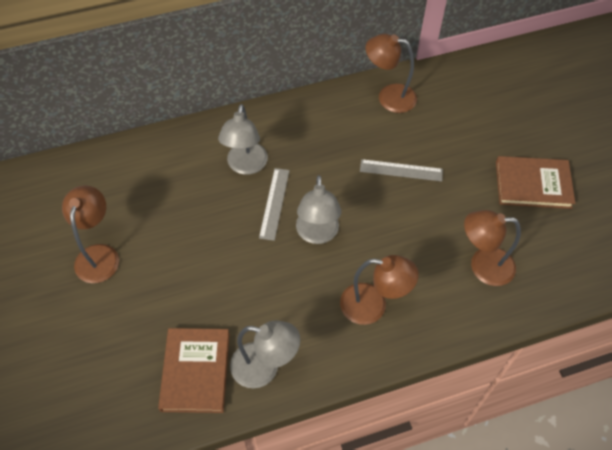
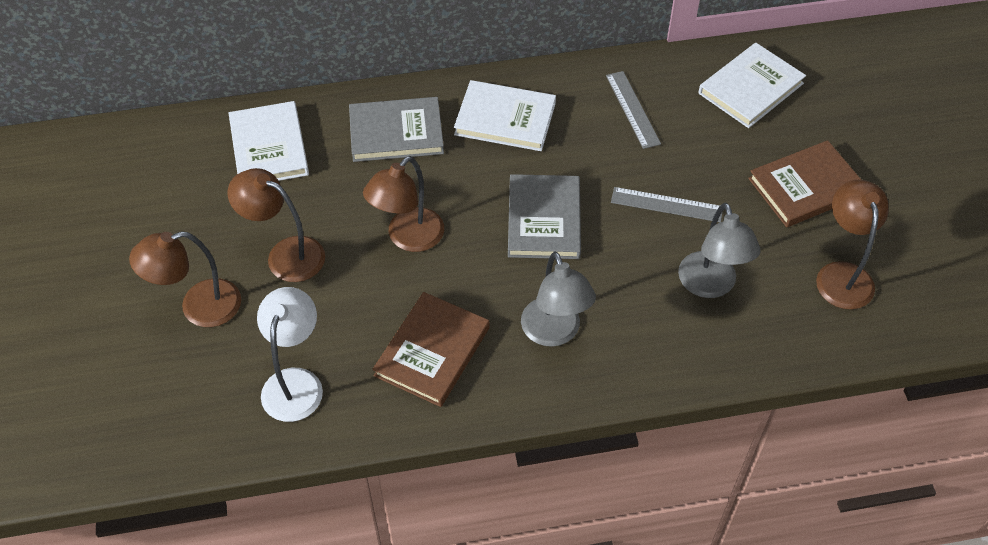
grey book: 0 -> 2
grey lamp: 3 -> 2
white book: 0 -> 3
white lamp: 0 -> 1

